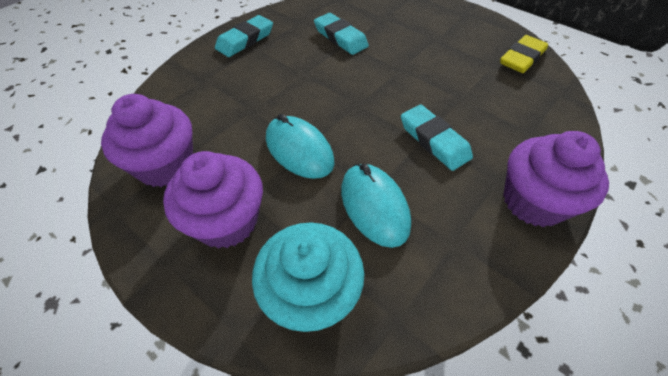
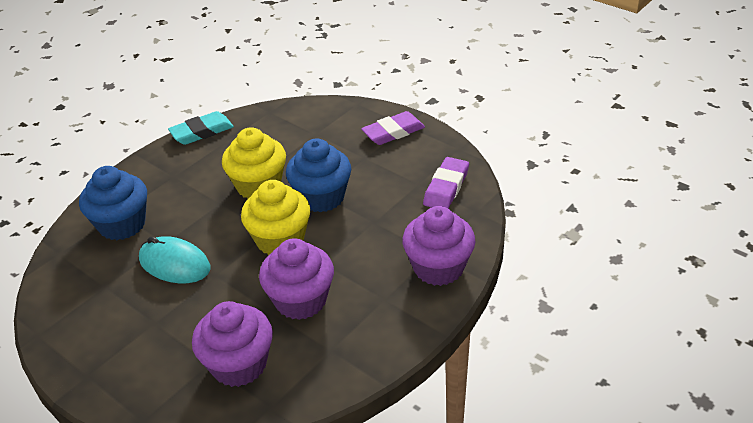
blue cupcake: 0 -> 2
purple eraser: 0 -> 2
turquoise cupcake: 1 -> 0
turquoise eraser: 3 -> 1
turquoise mouse: 2 -> 1
yellow cupcake: 0 -> 2
yellow eraser: 1 -> 0

